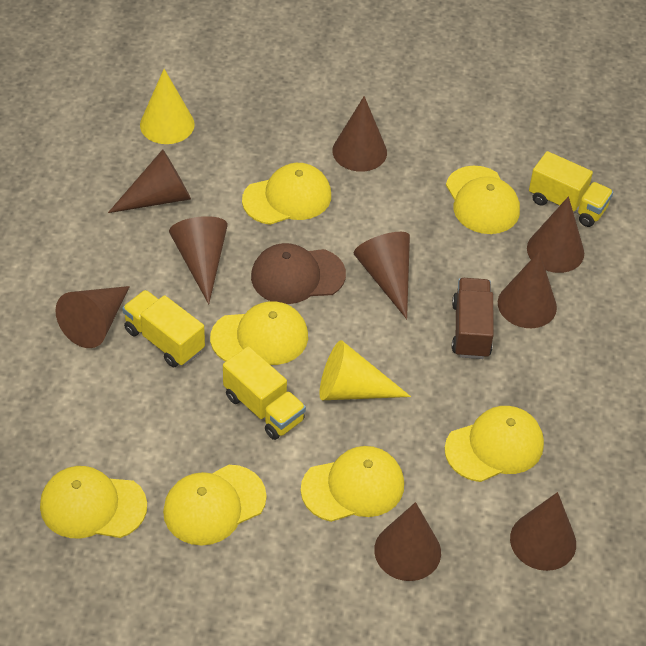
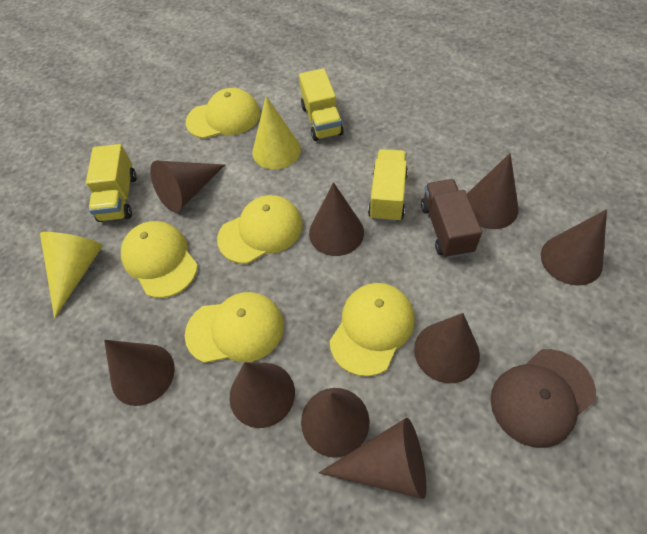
yellow cap: 7 -> 5

